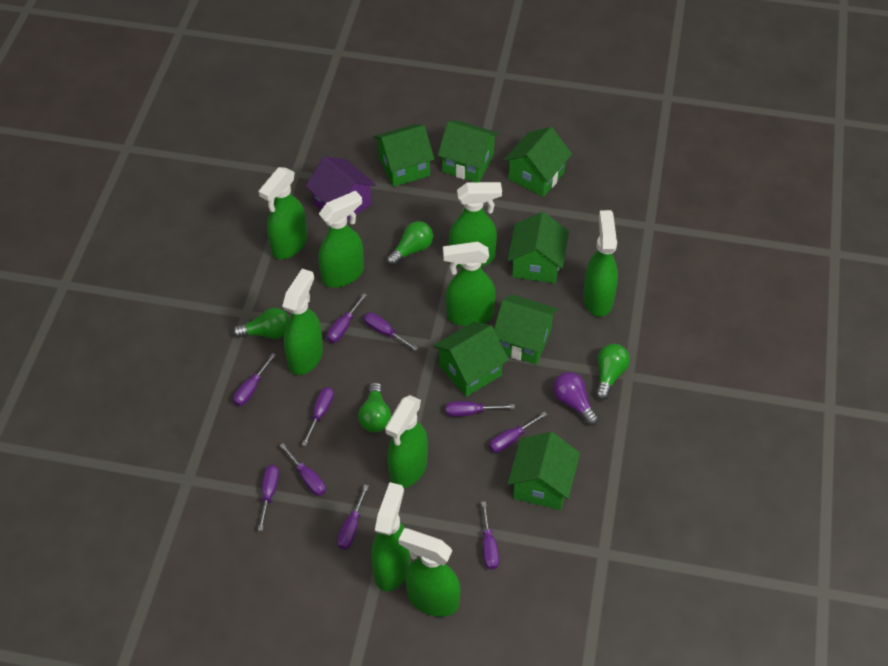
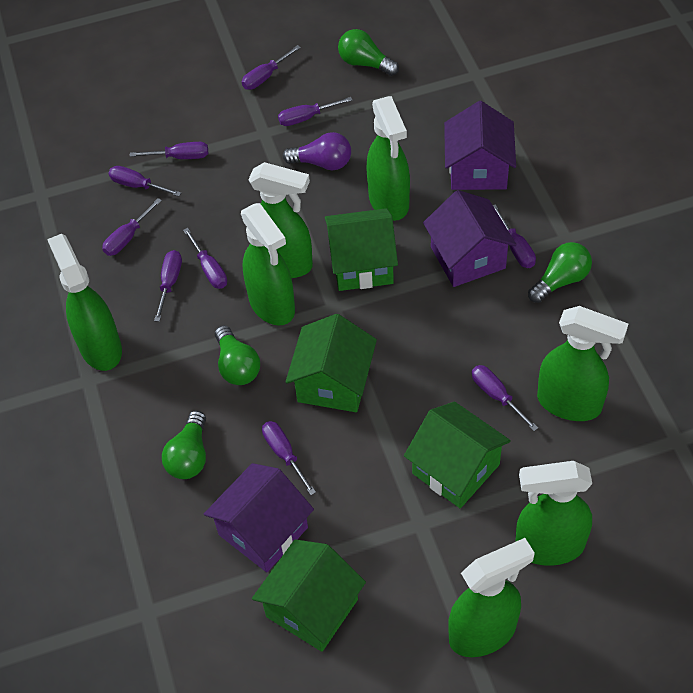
green house: 7 -> 4
green spray bottle: 9 -> 7
purple house: 1 -> 3

